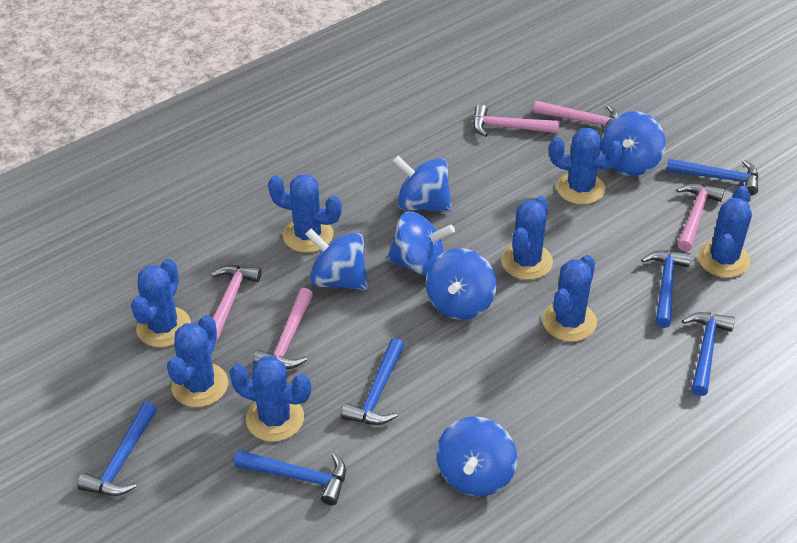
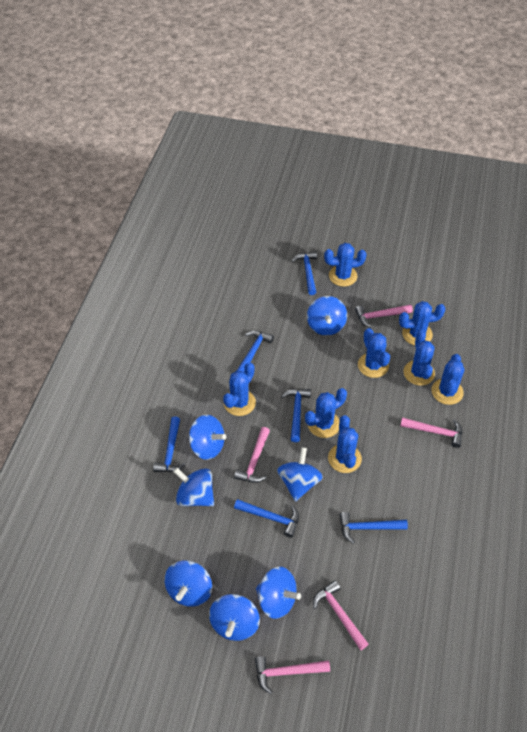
blue spinning top: 6 -> 7

